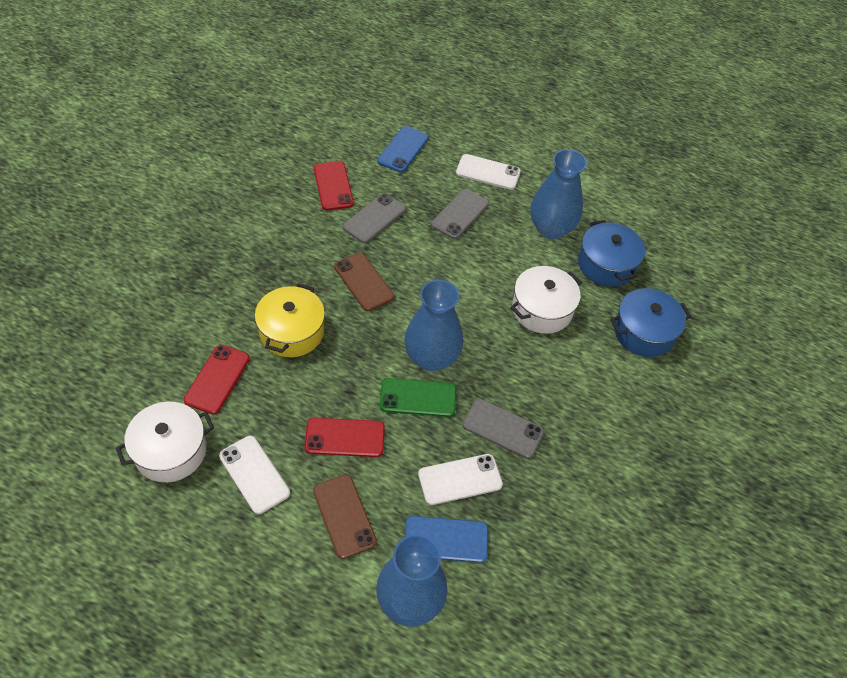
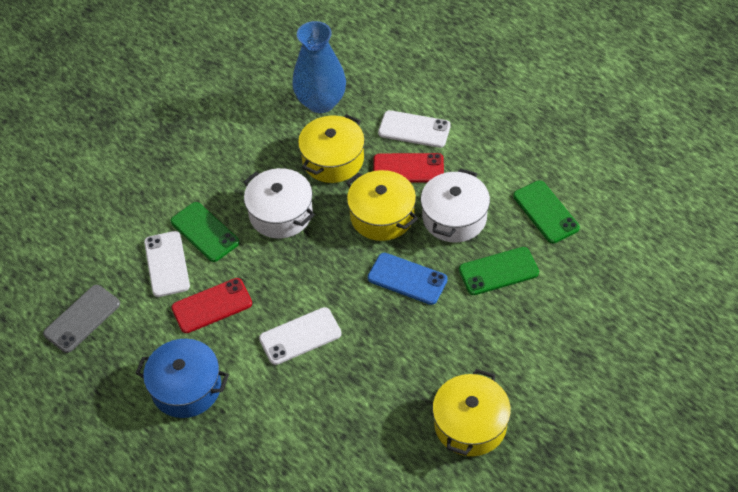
blue phone: 2 -> 1
blue pot: 2 -> 1
blue vase: 3 -> 1
brown phone: 2 -> 0
green phone: 1 -> 3
grey phone: 3 -> 1
red phone: 3 -> 2
yellow pot: 1 -> 3

